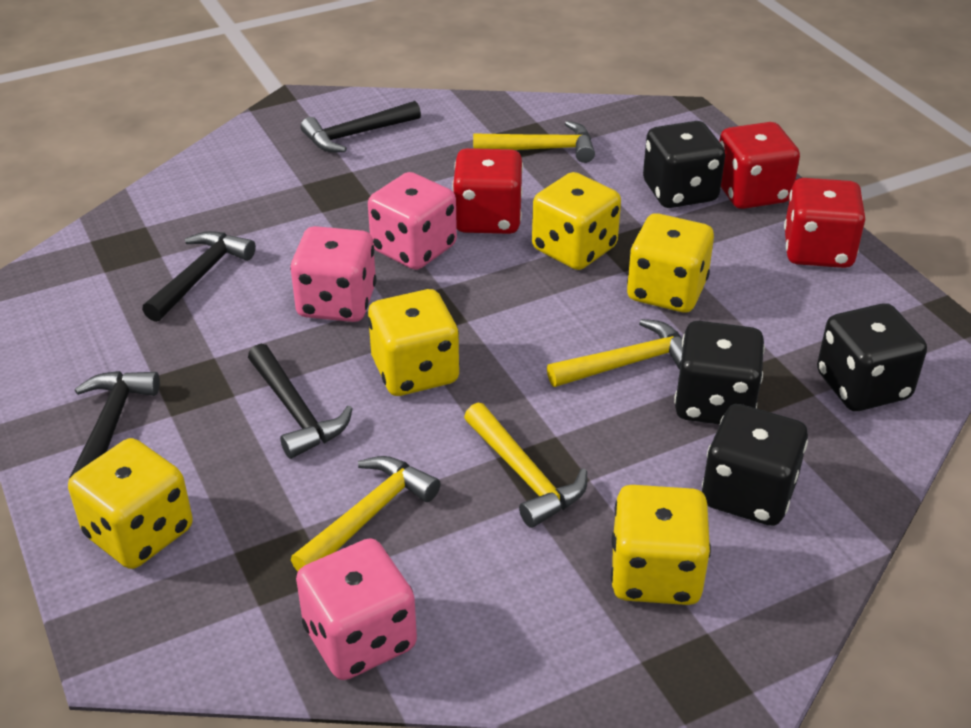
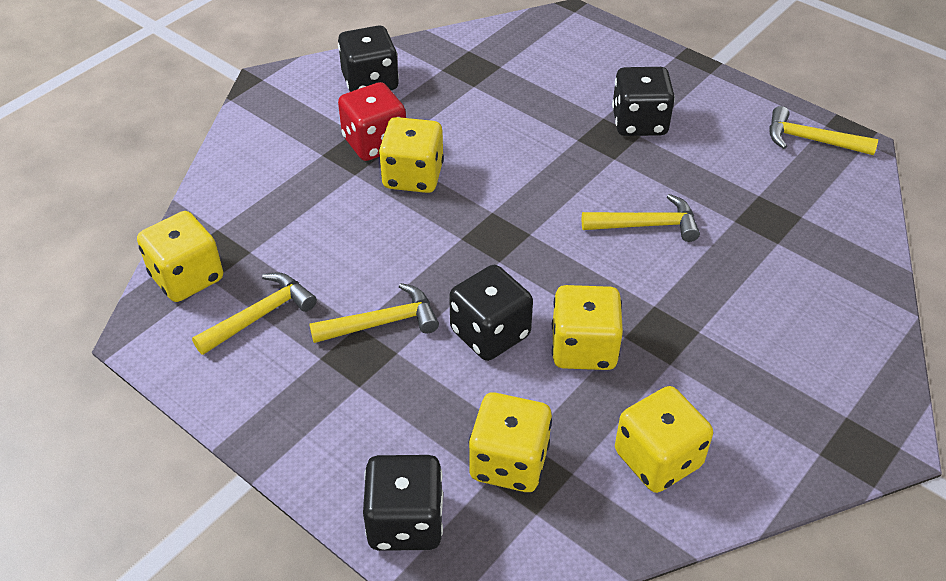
black hammer: 4 -> 0
pink dice: 3 -> 0
red dice: 3 -> 1

